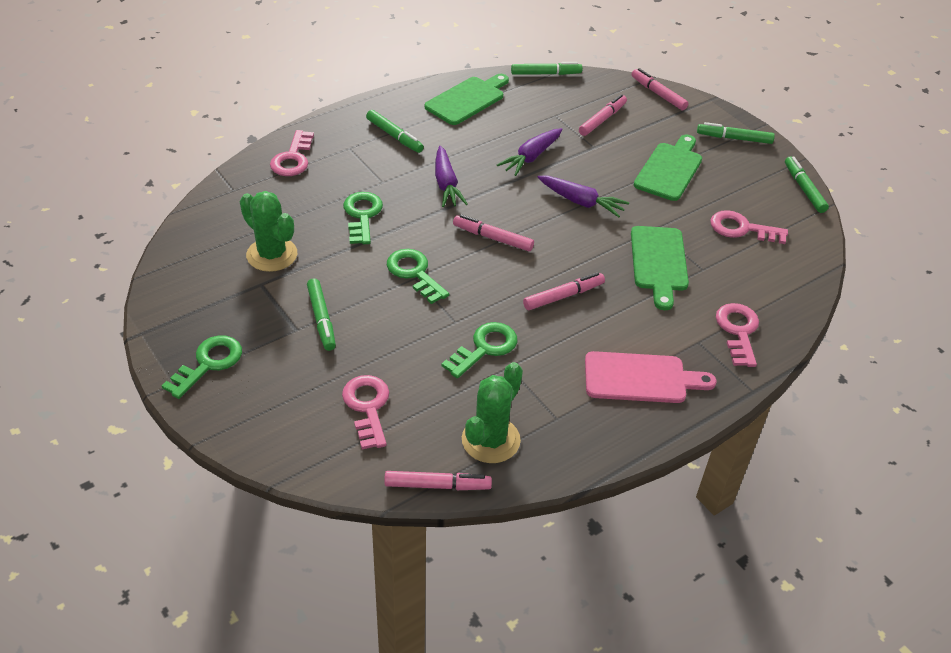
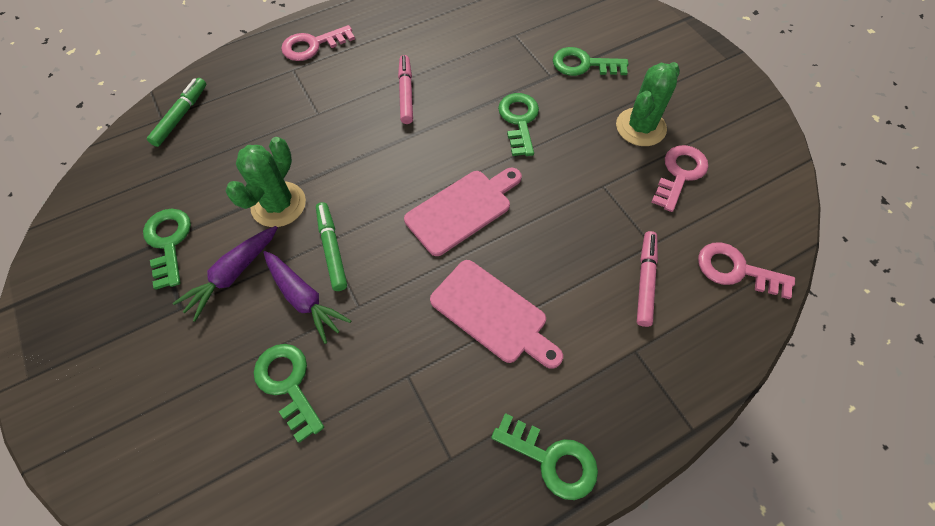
green cutting board: 3 -> 0
green key: 4 -> 5
green marker: 5 -> 2
pink cutting board: 1 -> 2
pink key: 4 -> 3
pink marker: 5 -> 2
purple carrot: 3 -> 2

